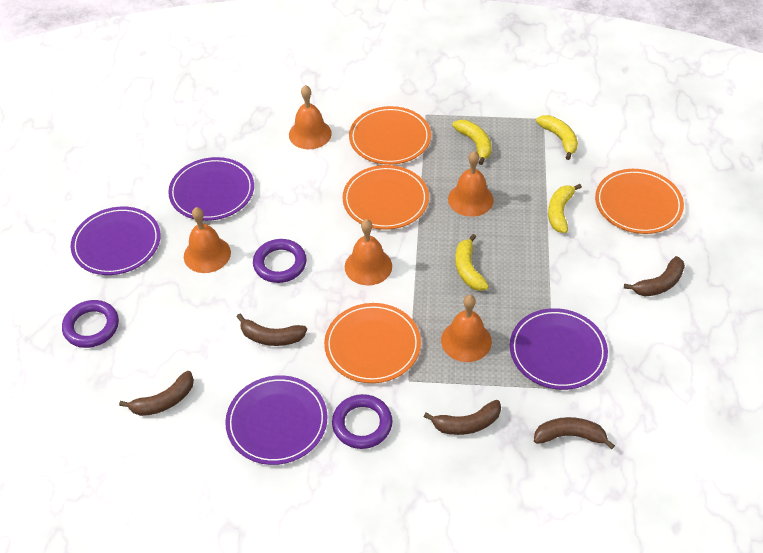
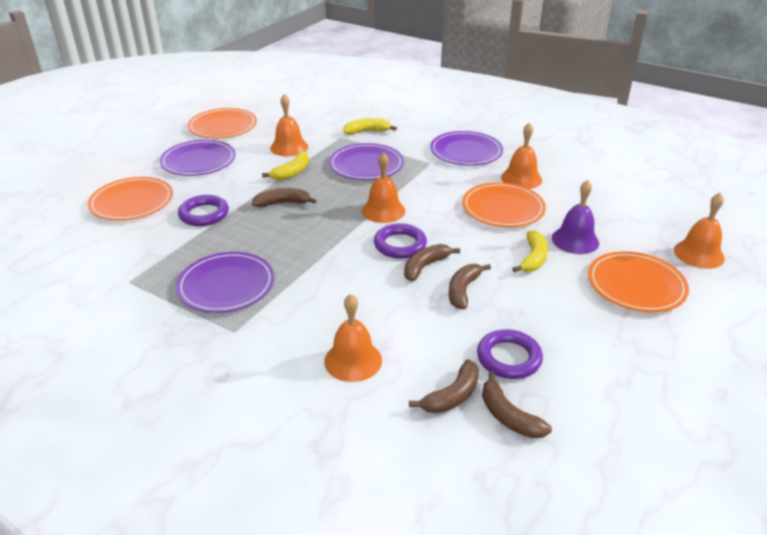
purple bell: 0 -> 1
yellow banana: 4 -> 3

